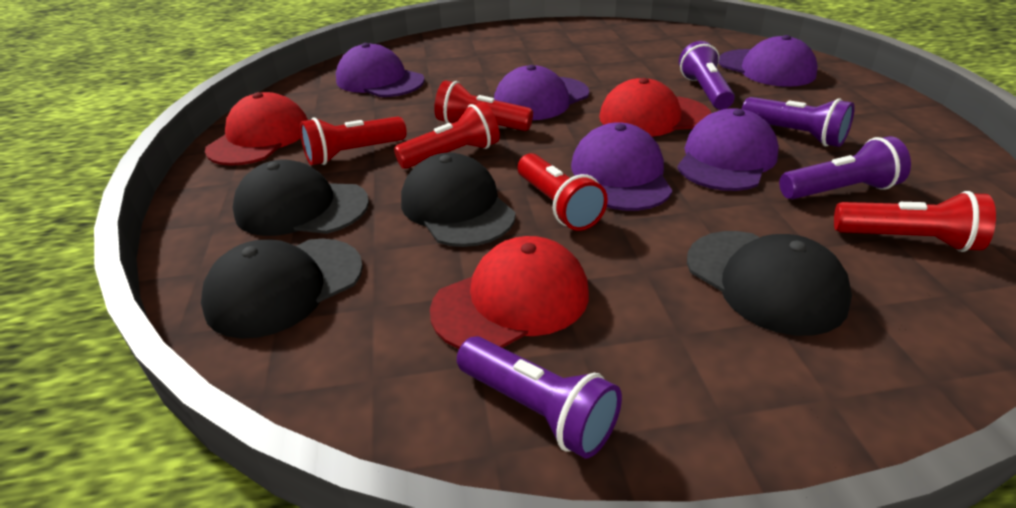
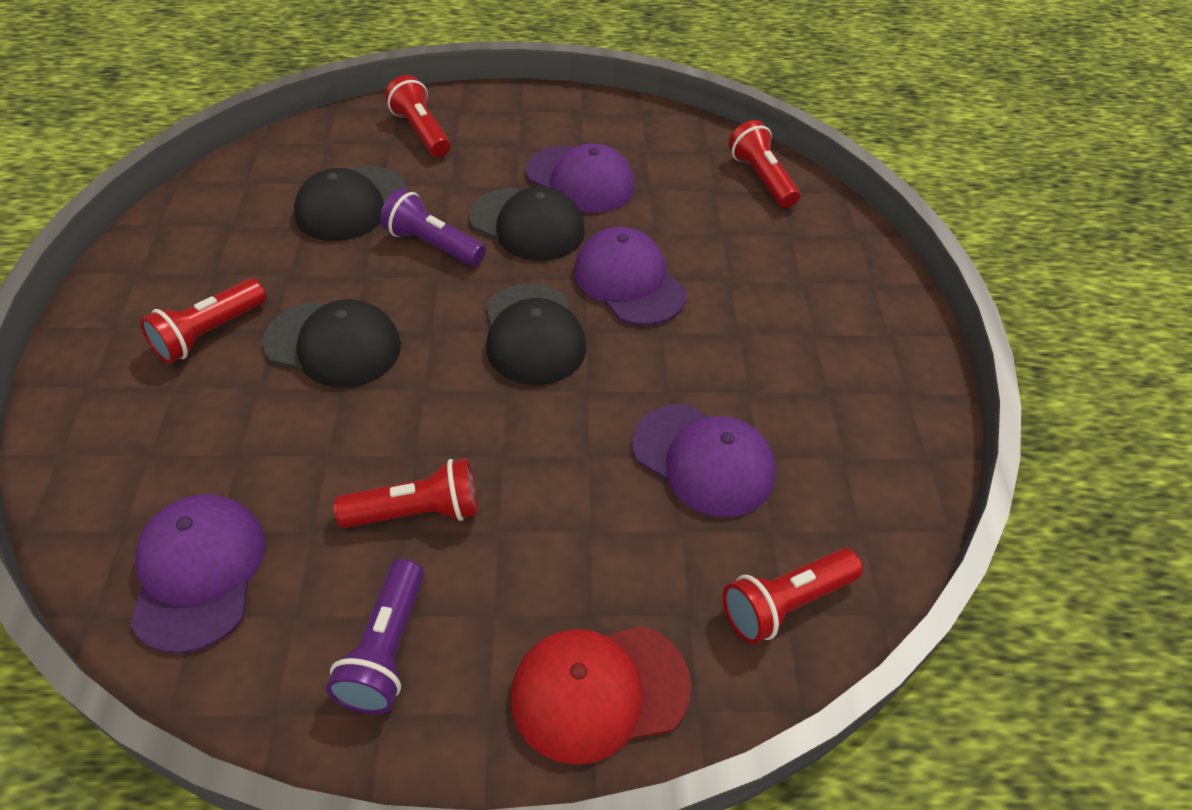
purple cap: 5 -> 4
purple flashlight: 4 -> 2
red cap: 3 -> 1

